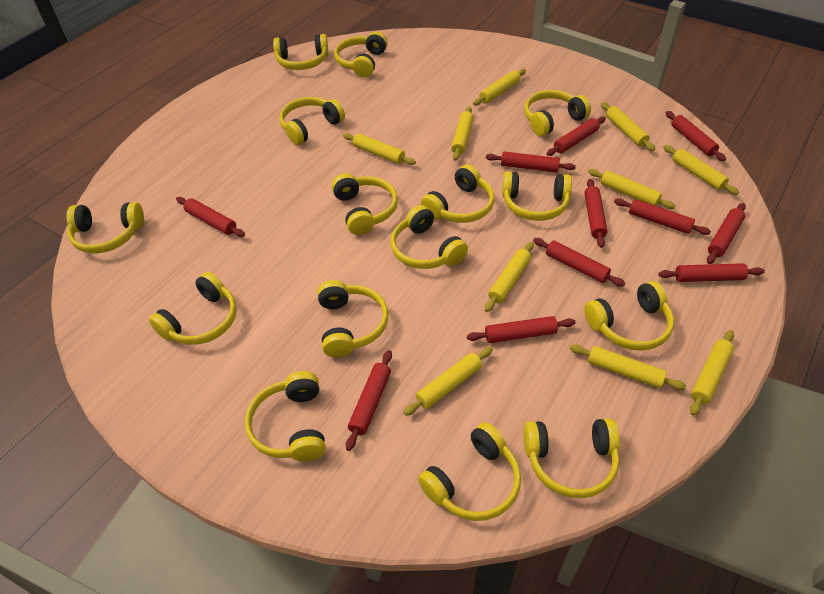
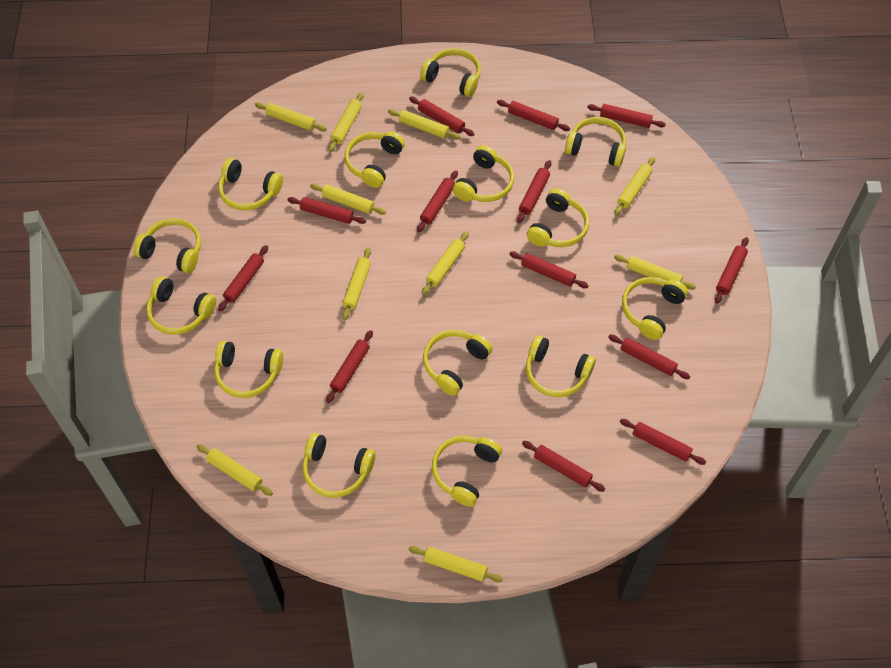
red rolling pin: 11 -> 13
yellow headphones: 15 -> 14

